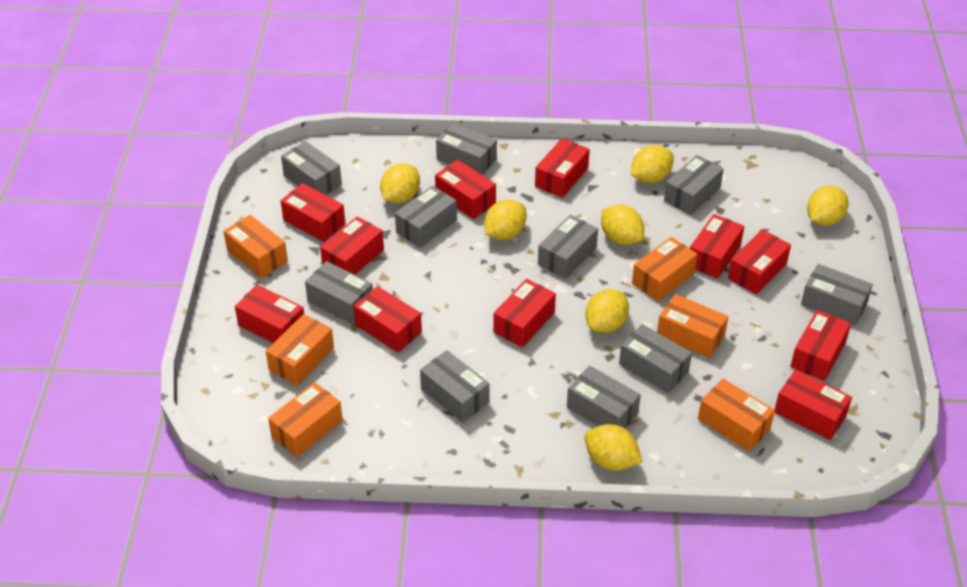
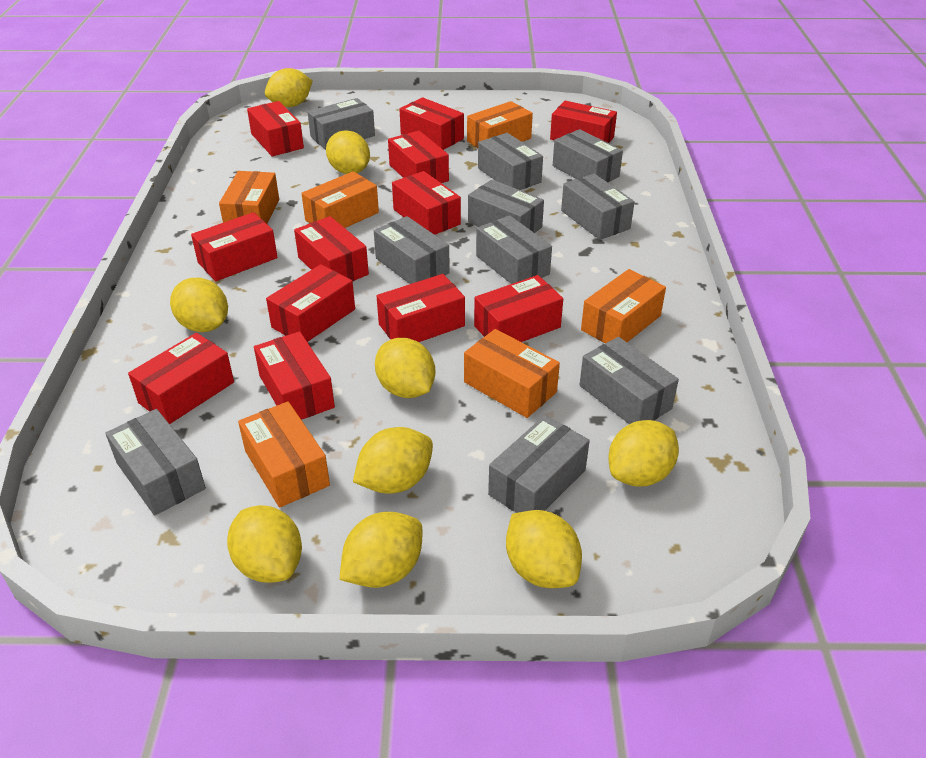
red box: 11 -> 12
yellow lemon: 7 -> 9

